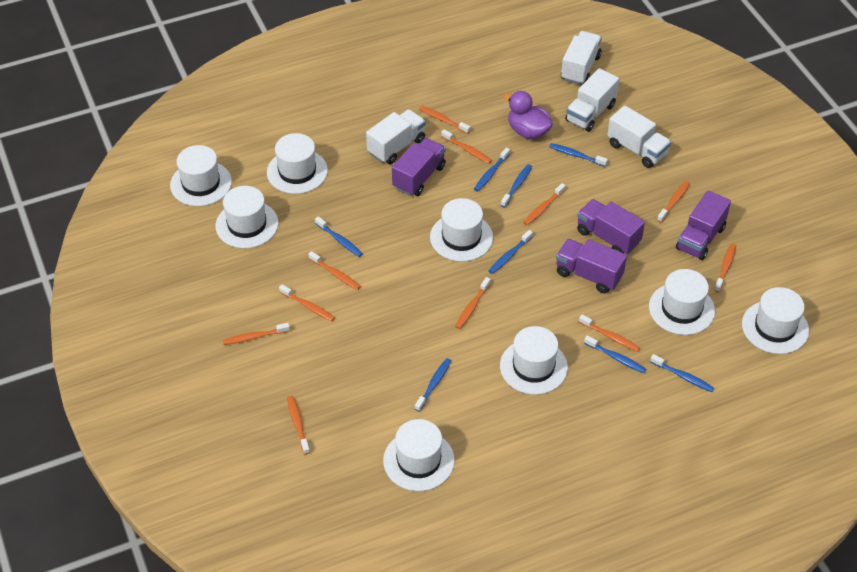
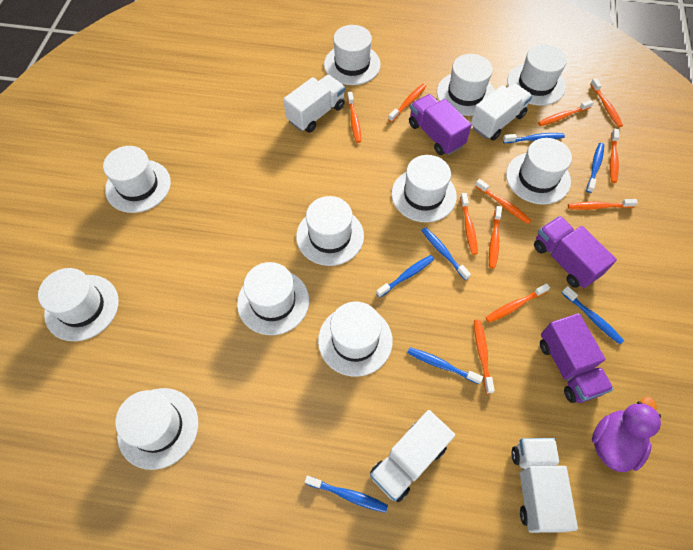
blue toothbrush: 8 -> 7
purple truck: 4 -> 3
white hat: 8 -> 11

